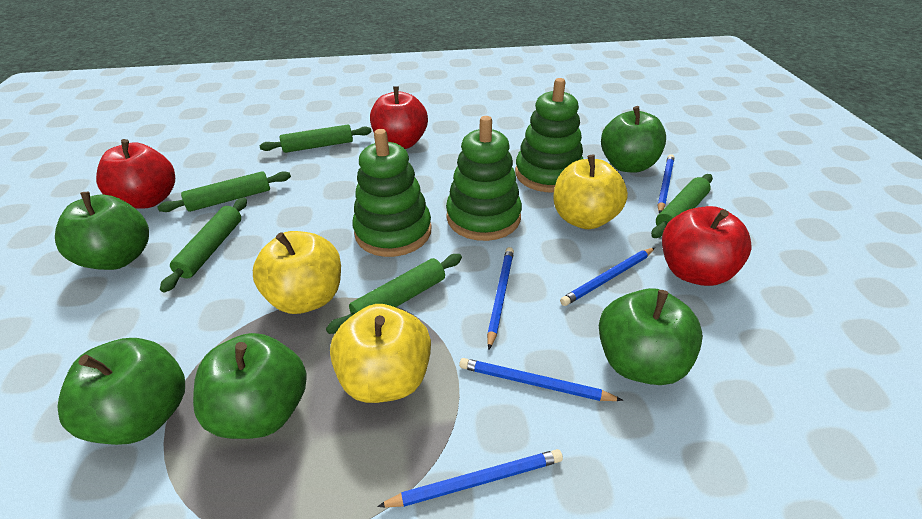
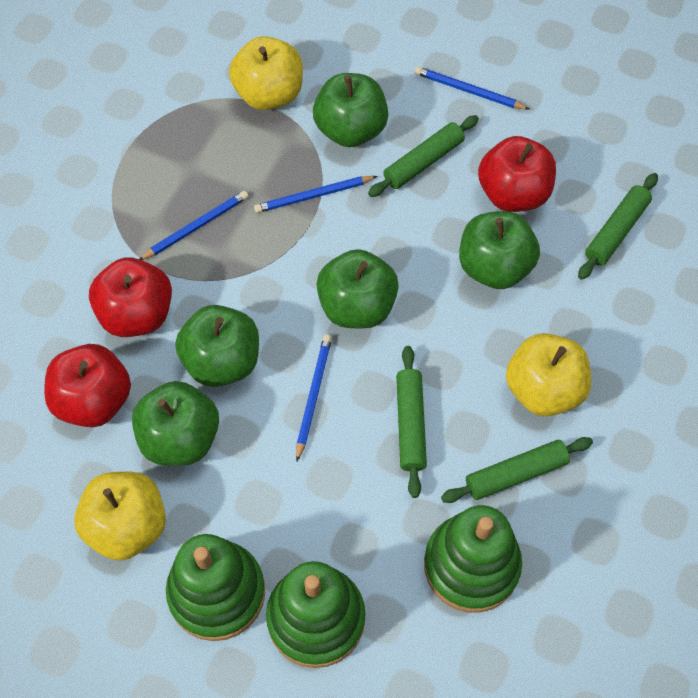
blue pencil: 5 -> 4
green rolling pin: 5 -> 4

